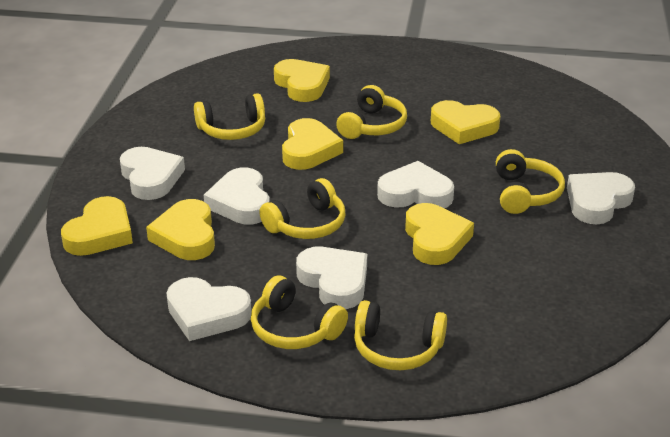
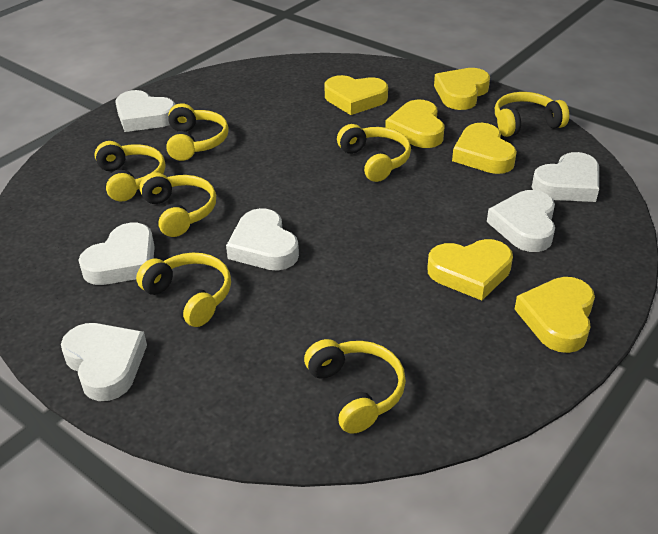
yellow headphones: 6 -> 7

